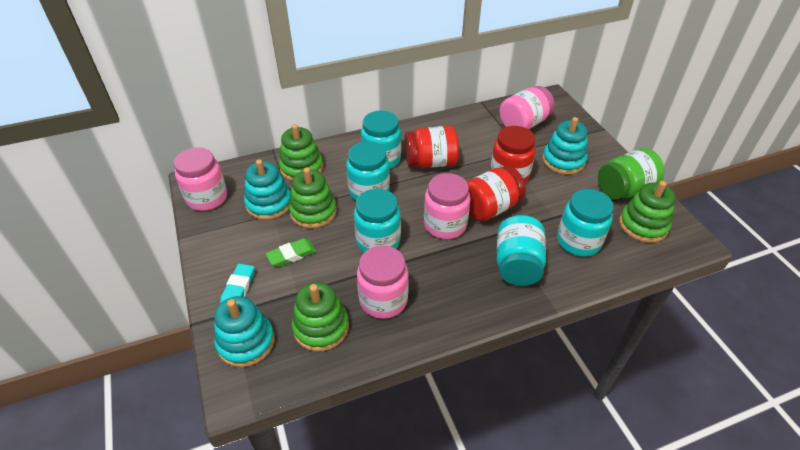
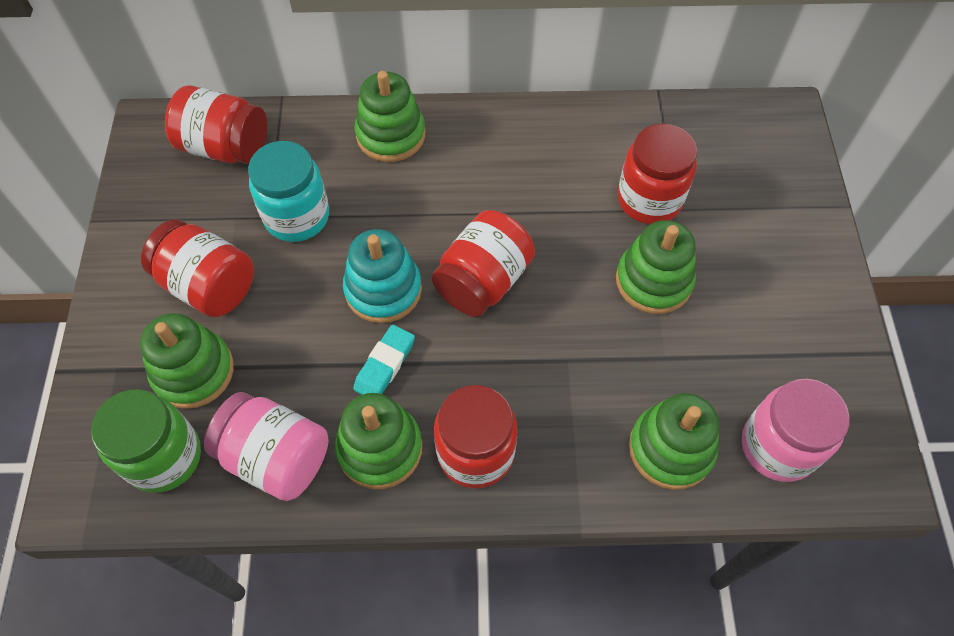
green eraser: 1 -> 0
green stacking toy: 4 -> 5
pink jar: 4 -> 2
red jar: 3 -> 5
turquoise jar: 5 -> 1
turquoise stacking toy: 3 -> 1

